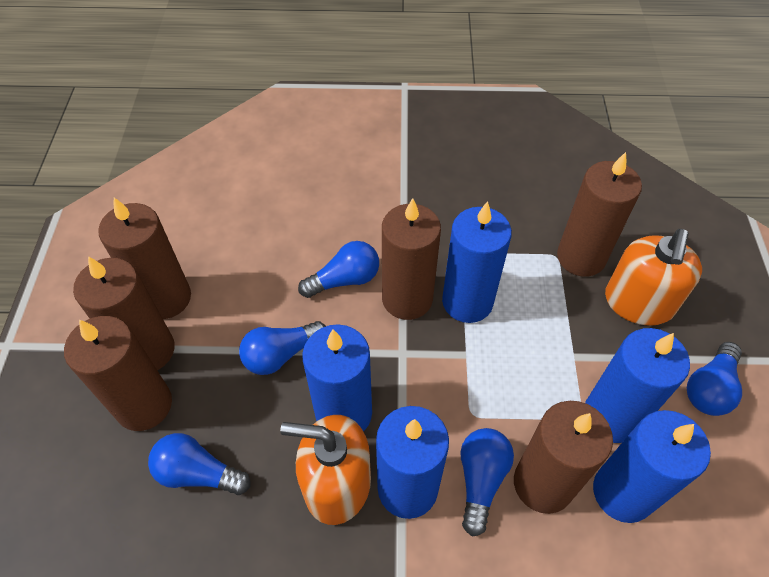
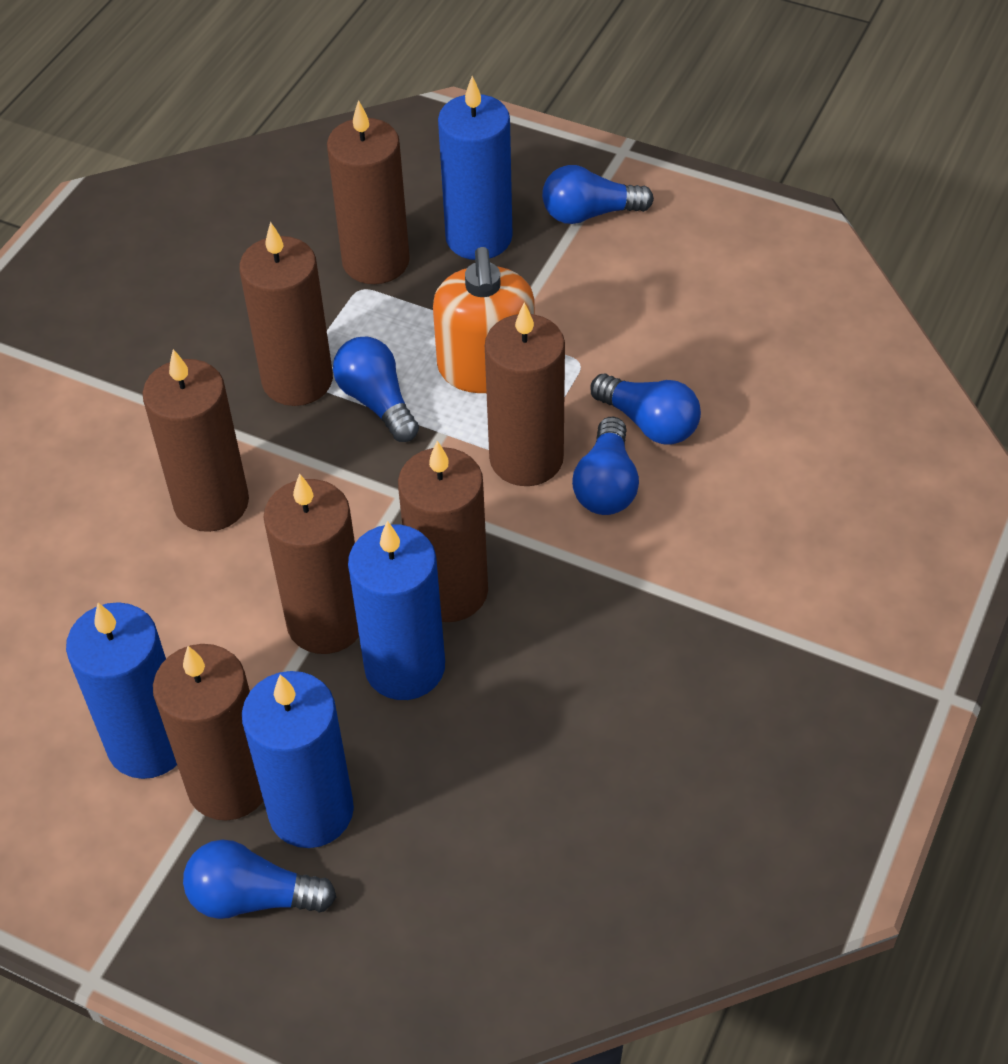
blue candle: 5 -> 4
brown candle: 6 -> 7
orange soap dispenser: 2 -> 1

